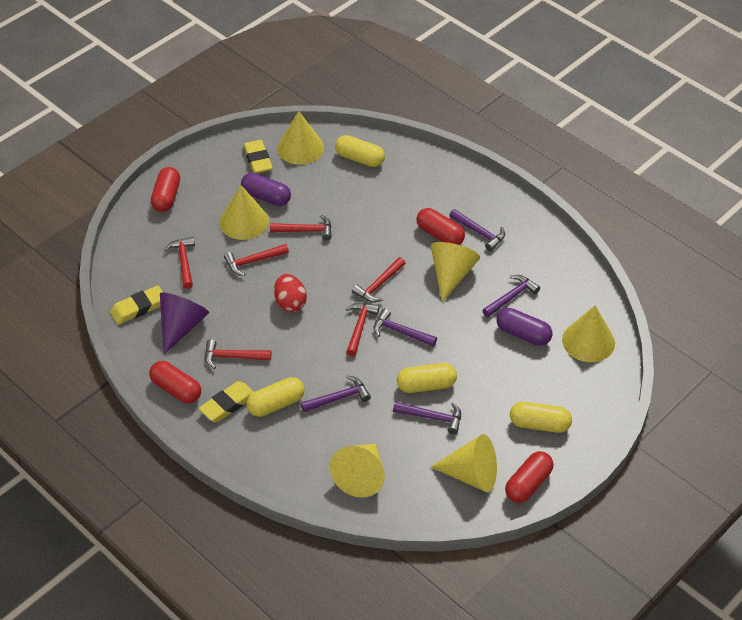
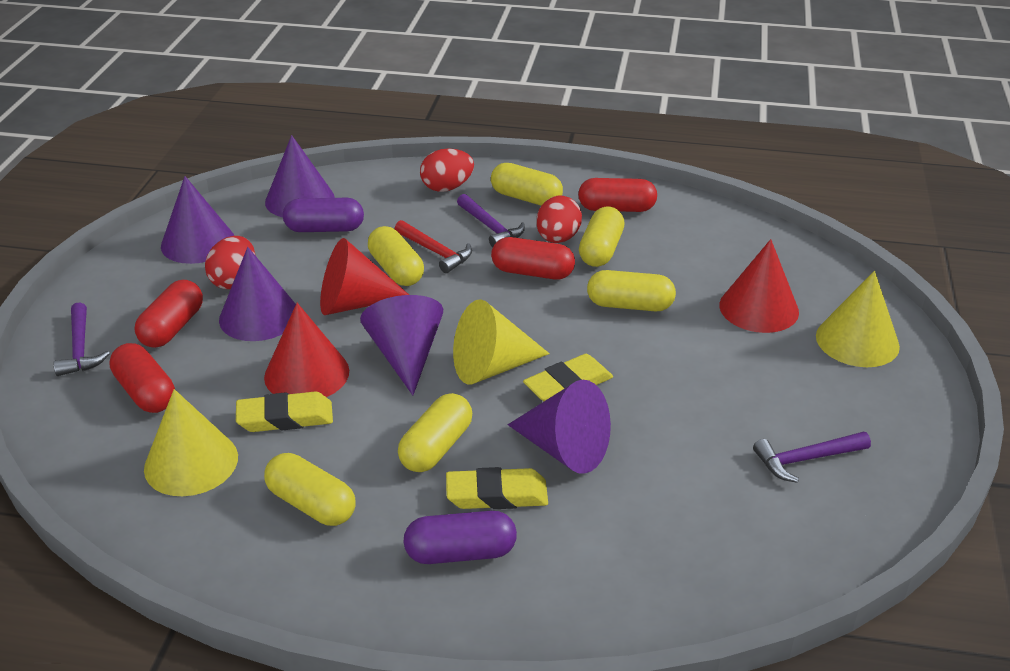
purple cone: 1 -> 5
purple hammer: 5 -> 3
red cone: 0 -> 3
red egg: 1 -> 3
red hammer: 6 -> 1
yellow capsule: 4 -> 6
yellow cone: 6 -> 3

